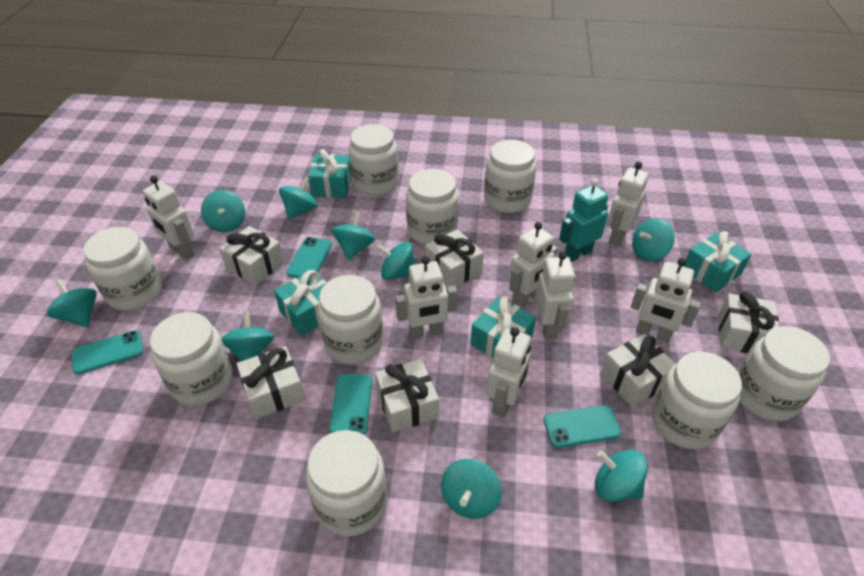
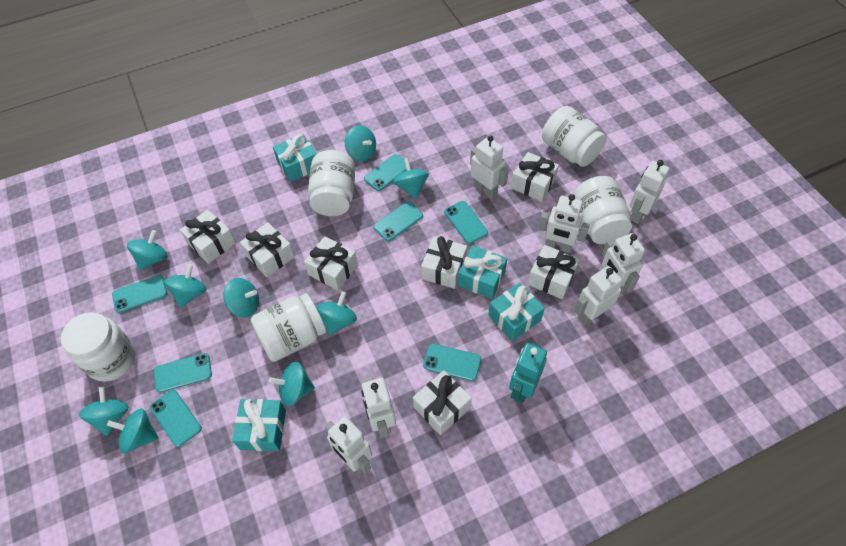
turquoise phone: 4 -> 7
white gift: 6 -> 7
white jar: 9 -> 5

